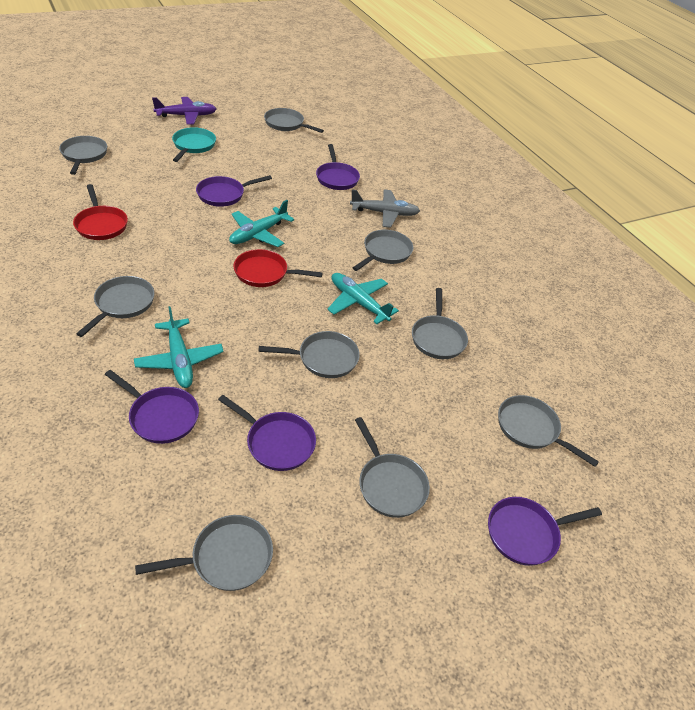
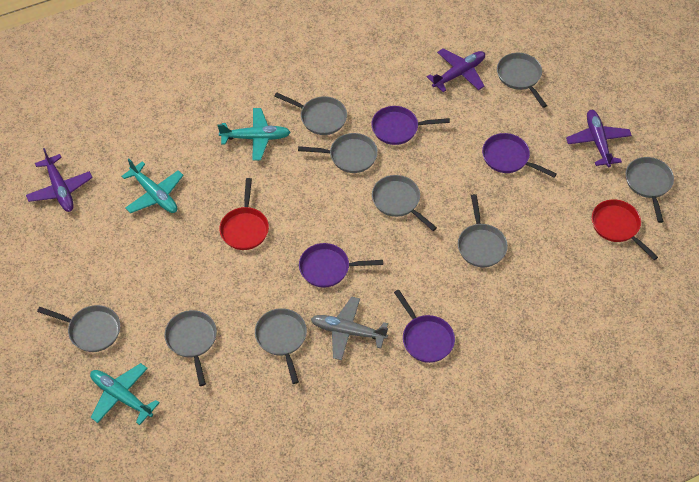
purple pan: 5 -> 4
purple plane: 1 -> 3
turquoise pan: 1 -> 0

